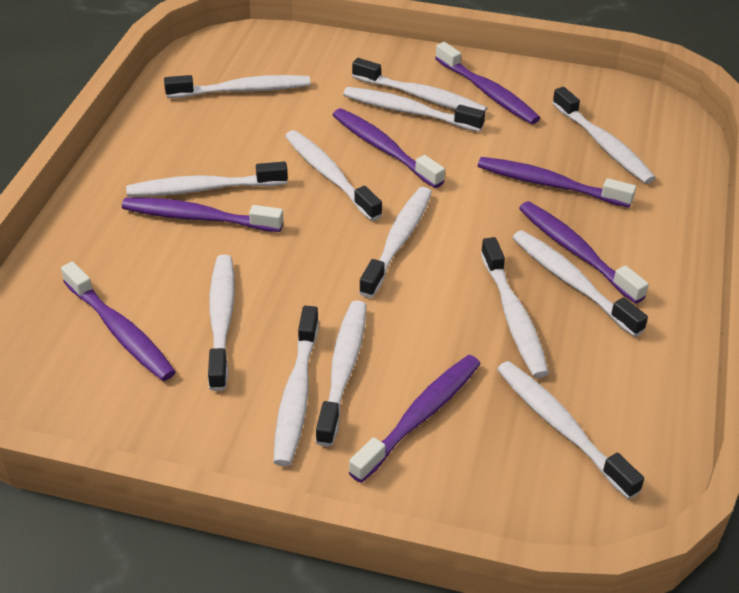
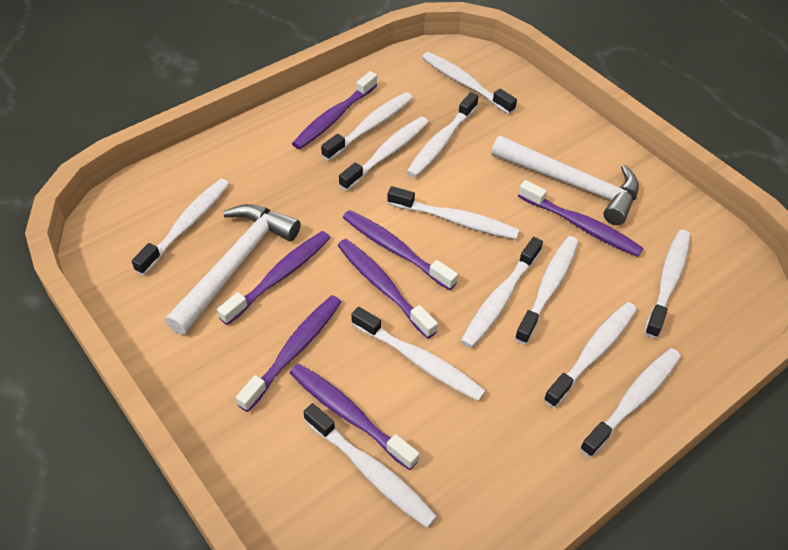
white hammer: 0 -> 2

